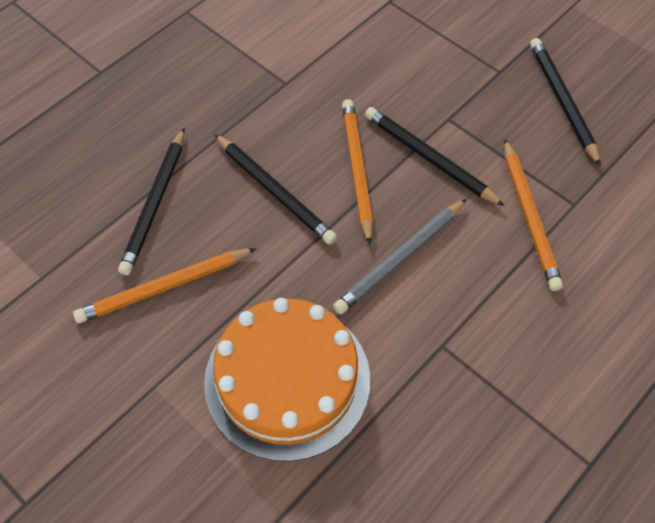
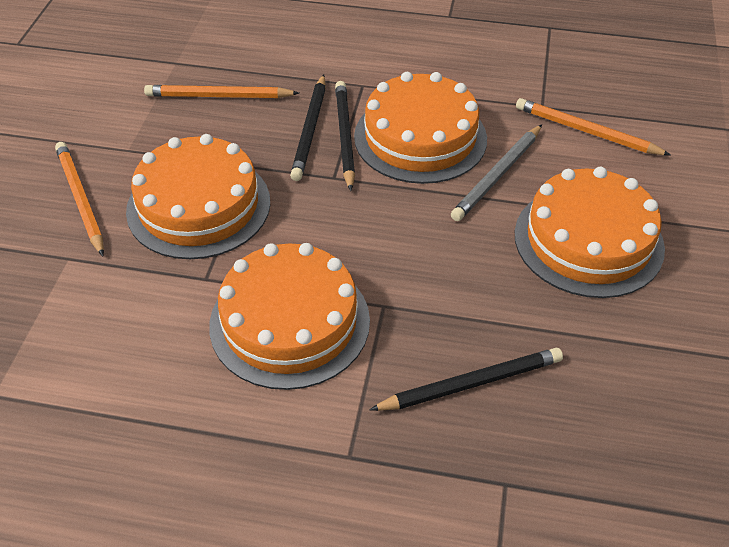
black pencil: 4 -> 3
orange cake: 1 -> 4

